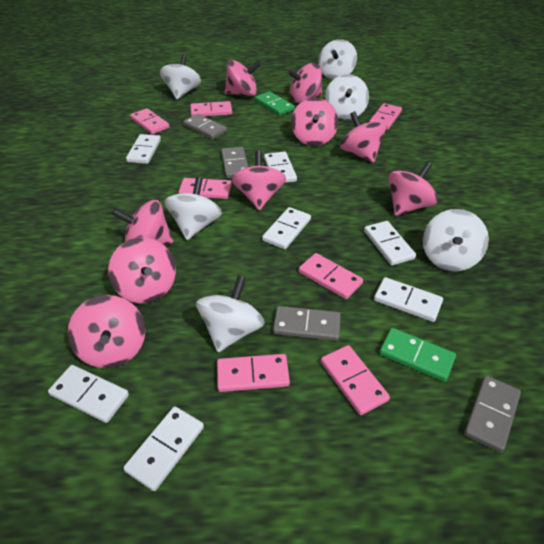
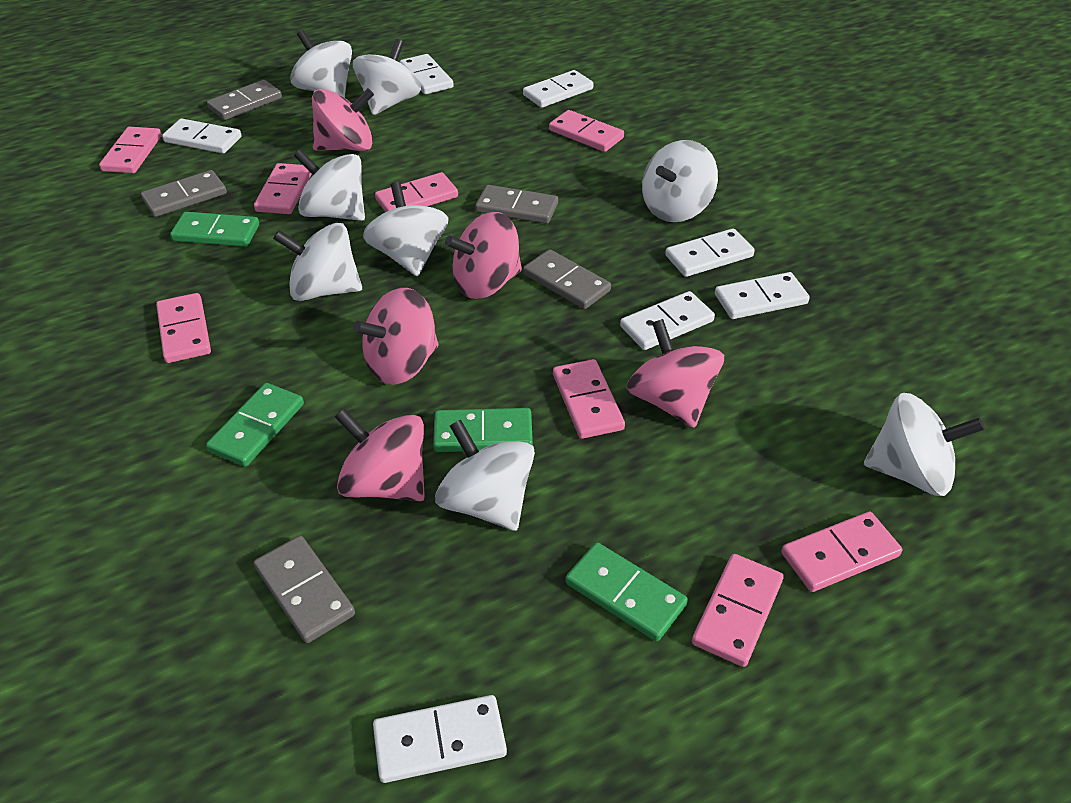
green domino: 2 -> 4
grey domino: 4 -> 5
pink domino: 7 -> 8
pink spinning top: 9 -> 5
white spinning top: 6 -> 8

